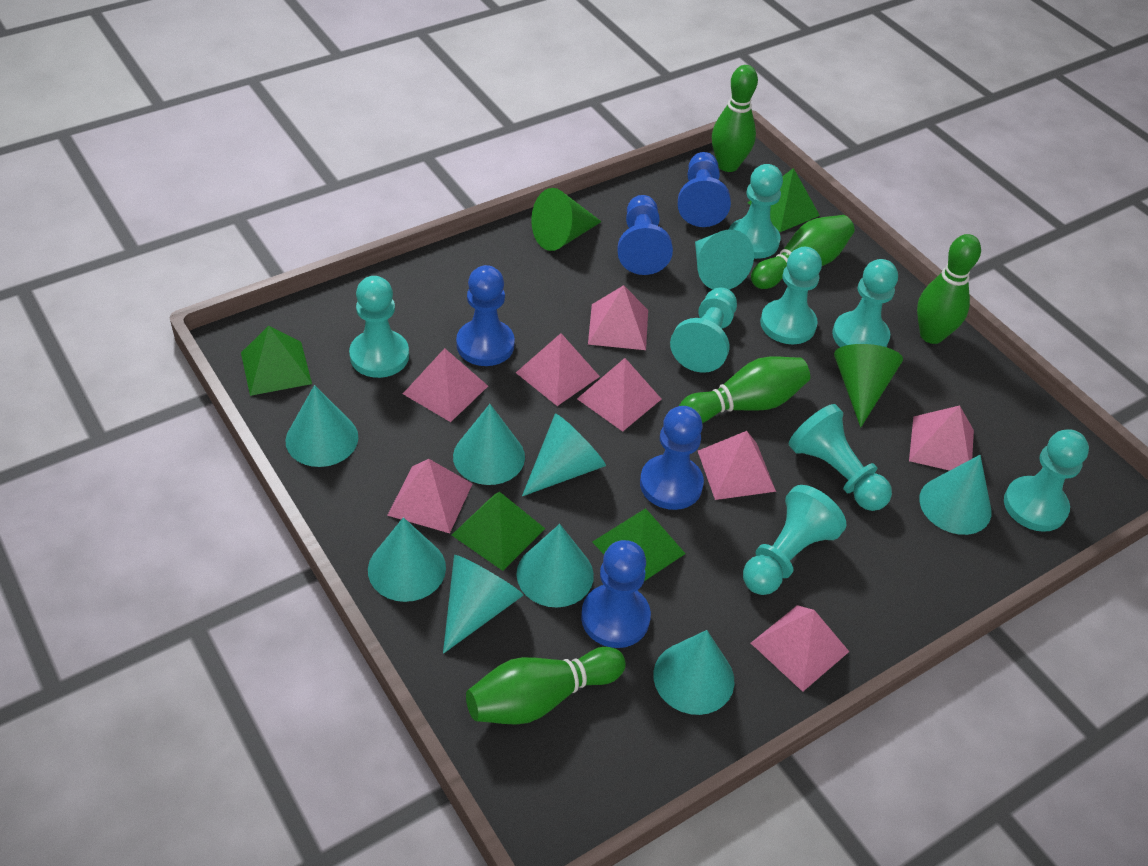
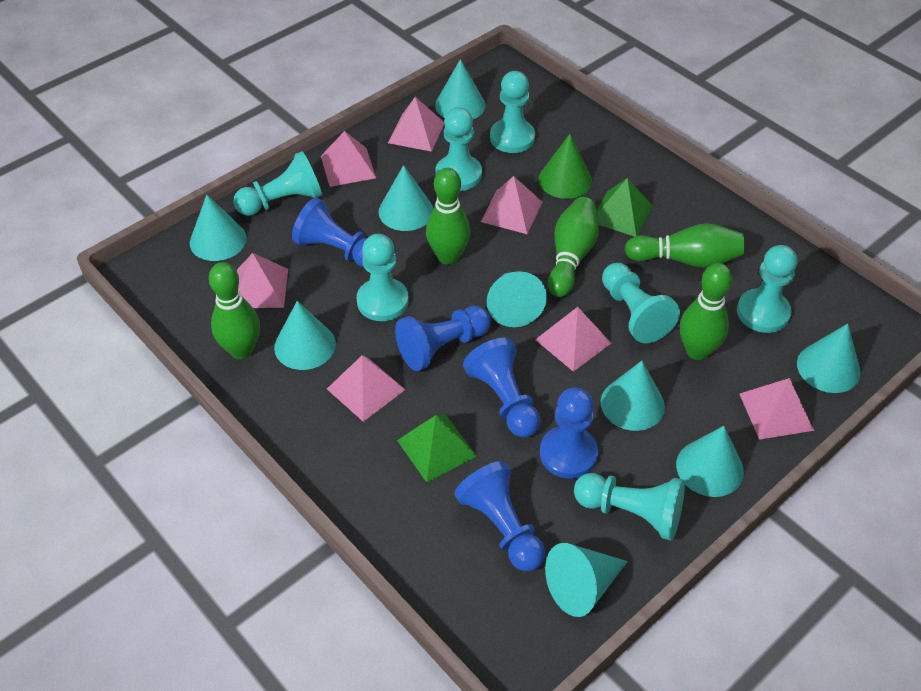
green cone: 2 -> 1
green pyramid: 4 -> 2
pink pyramid: 8 -> 7
turquoise pawn: 8 -> 7

